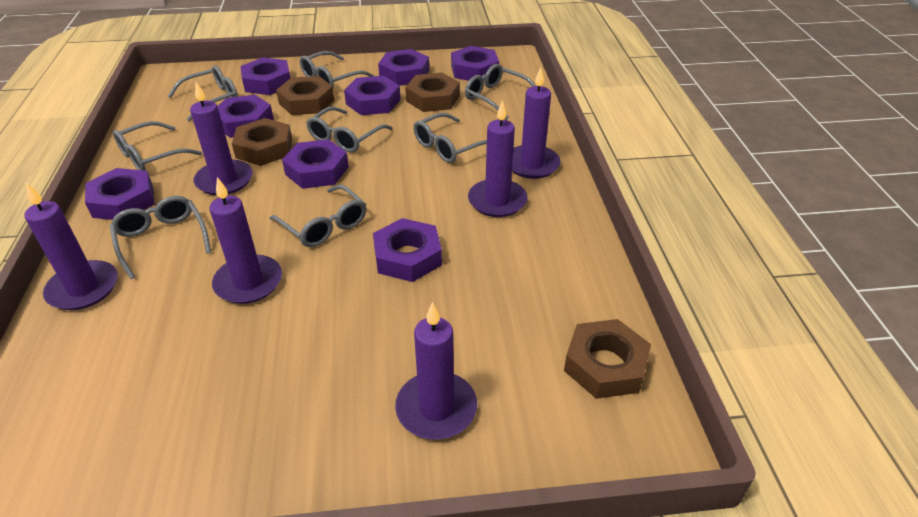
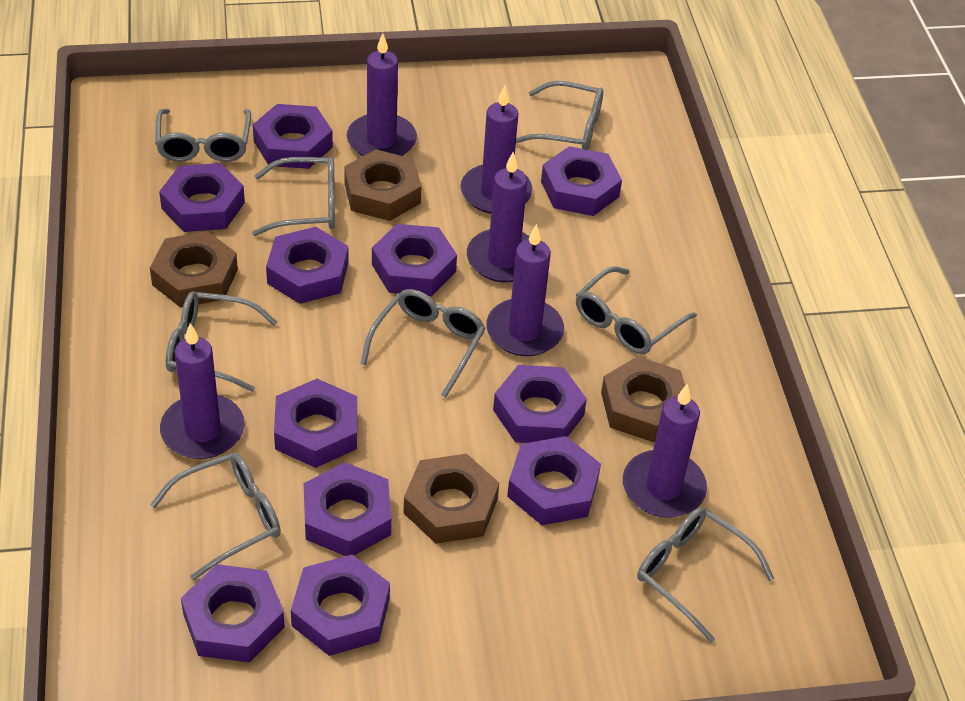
purple nut: 8 -> 11

